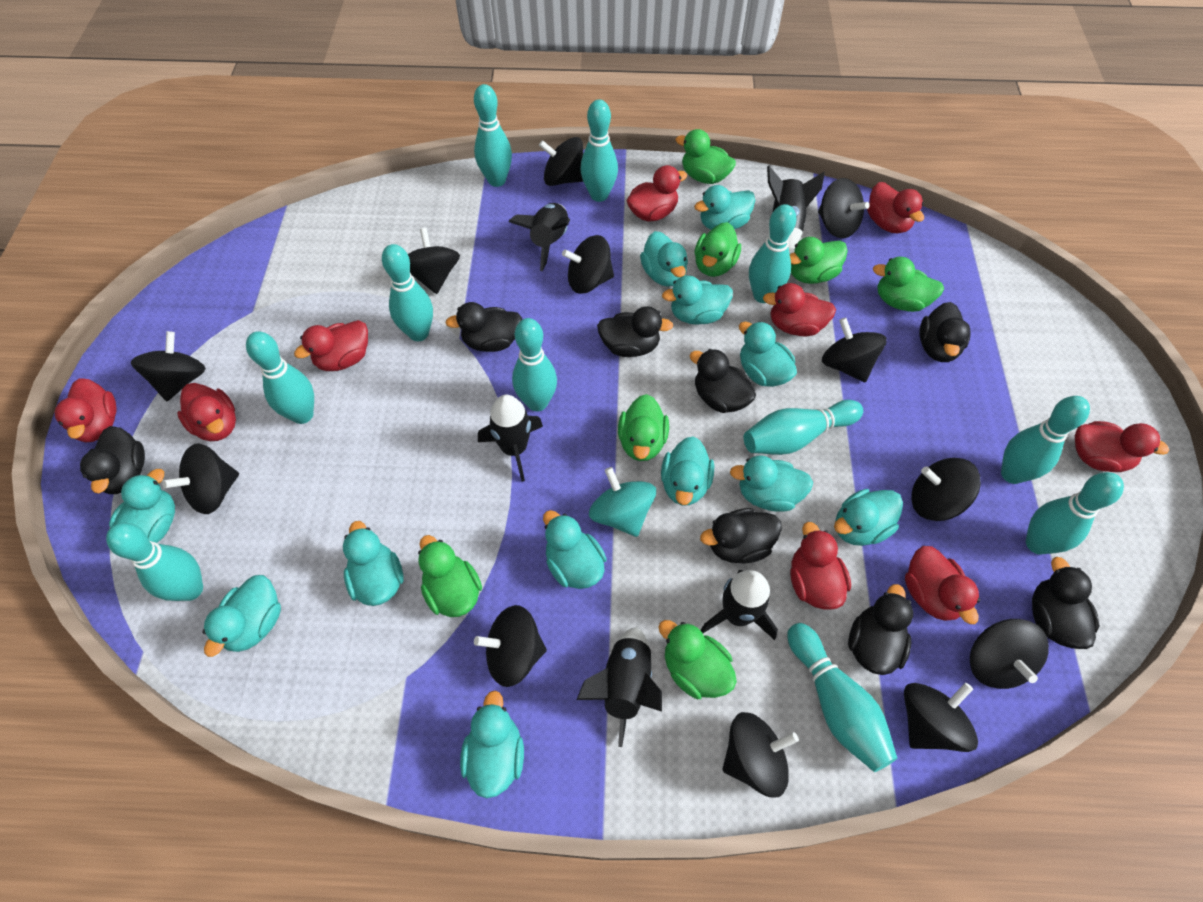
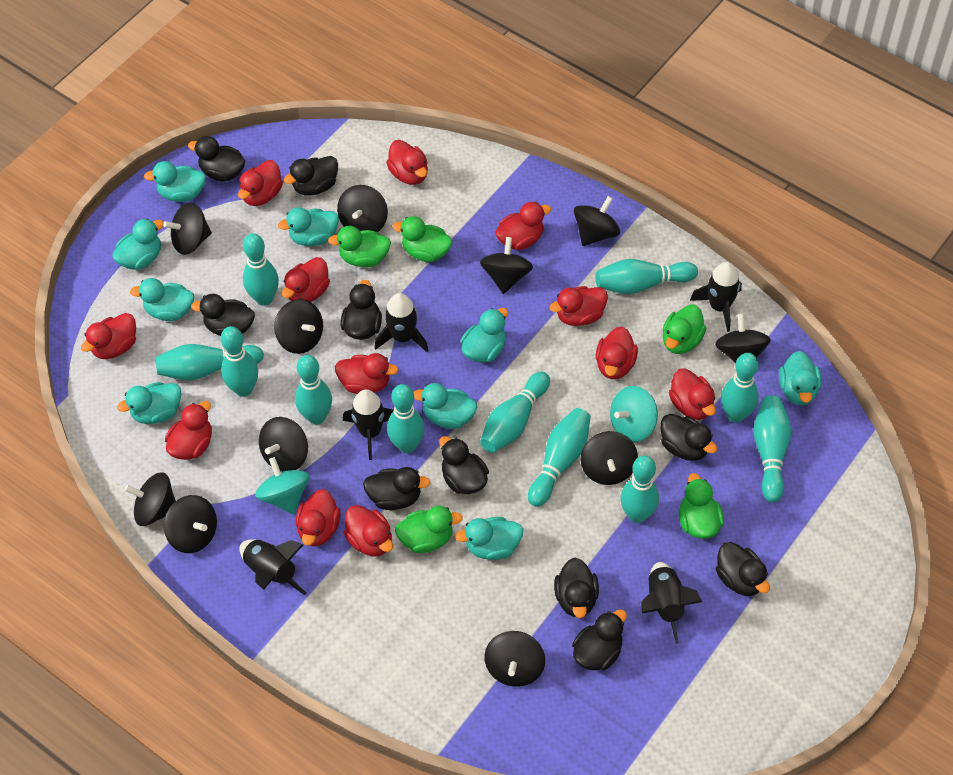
black duck: 8 -> 10
black spinning top: 12 -> 11
green duck: 7 -> 5
red duck: 9 -> 12
turquoise duck: 12 -> 9
turquoise spinning top: 1 -> 2

